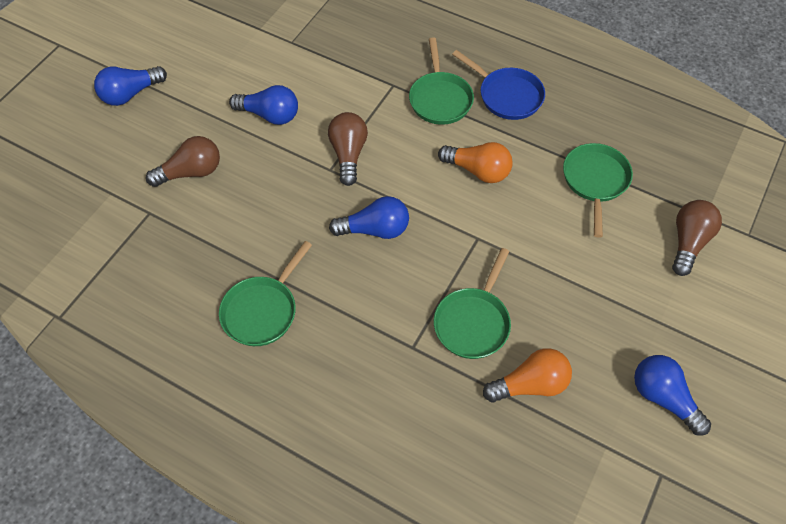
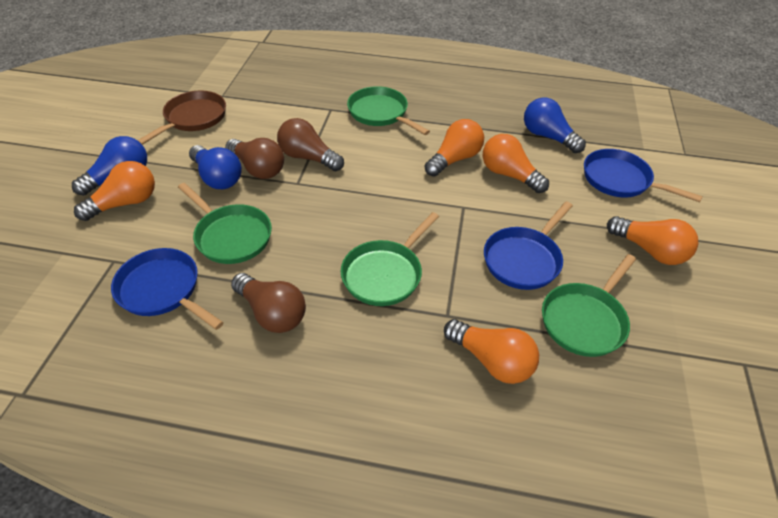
blue light bulb: 4 -> 3
blue pan: 1 -> 3
brown pan: 0 -> 1
orange light bulb: 2 -> 5

